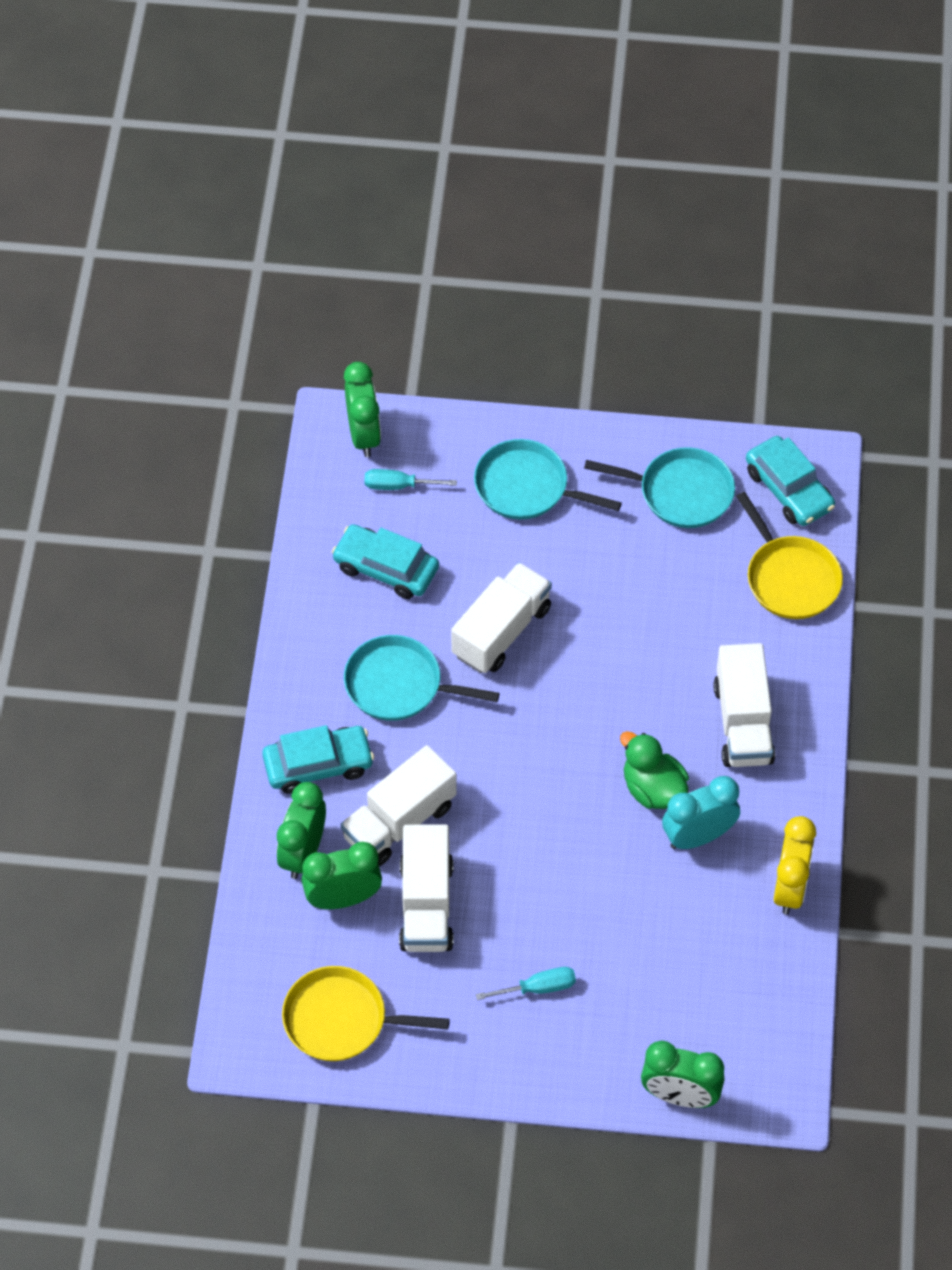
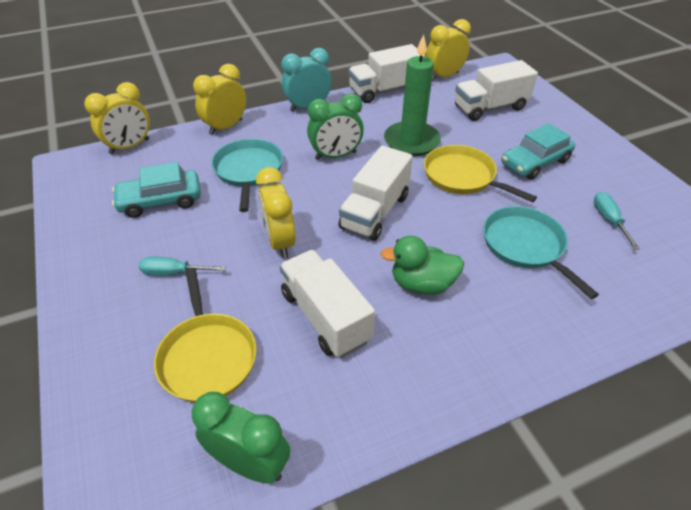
green candle: 0 -> 1
green clock: 4 -> 2
turquoise car: 3 -> 2
turquoise pan: 3 -> 2
yellow clock: 1 -> 4

